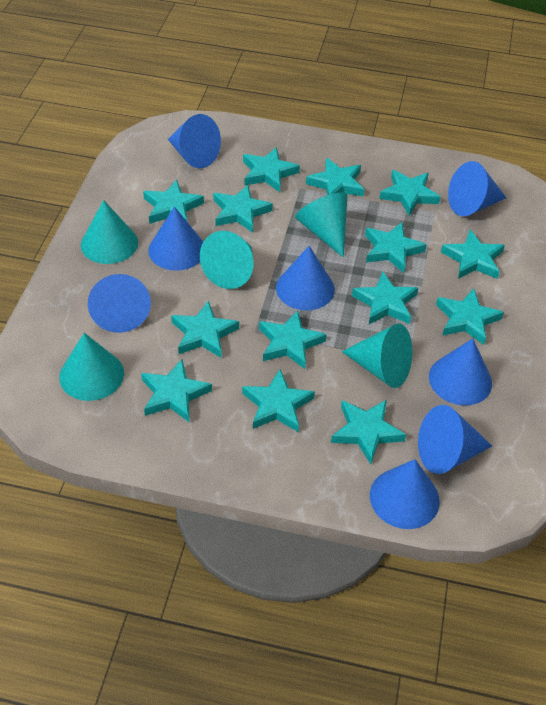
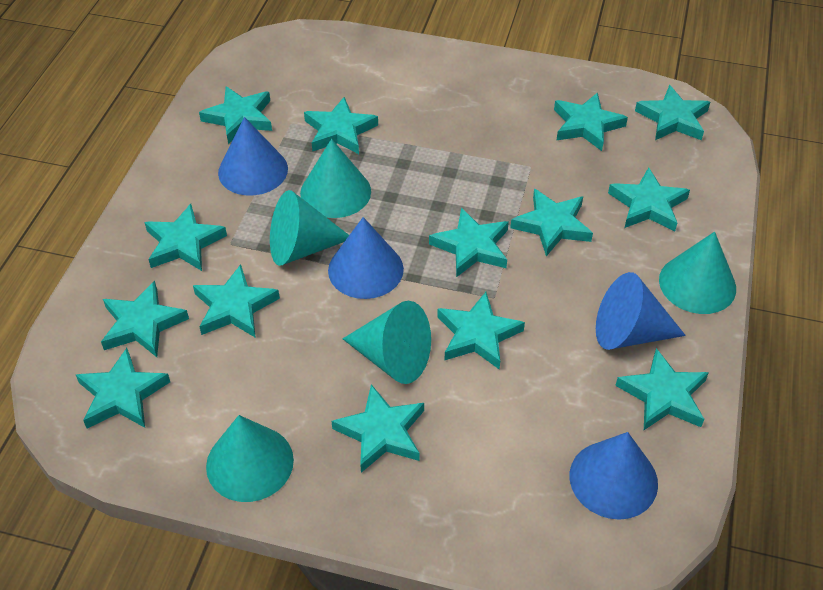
blue cone: 8 -> 4

